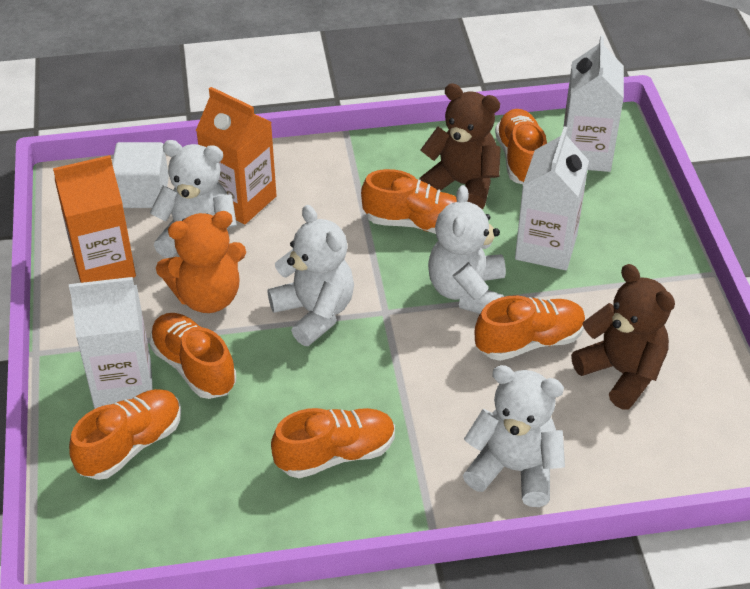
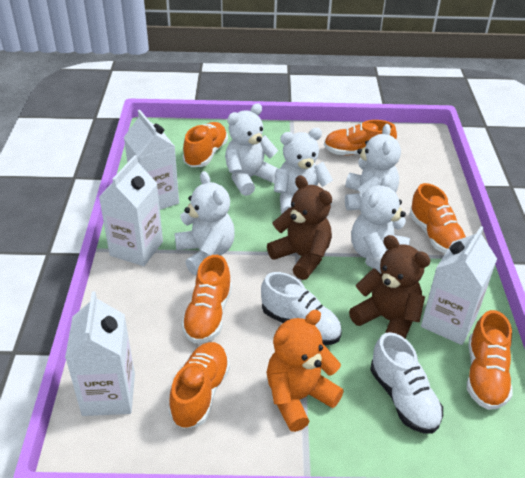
orange carton: 2 -> 0
white carton: 3 -> 4
white cube: 1 -> 0
white shoe: 0 -> 2
white teddy bear: 4 -> 5

